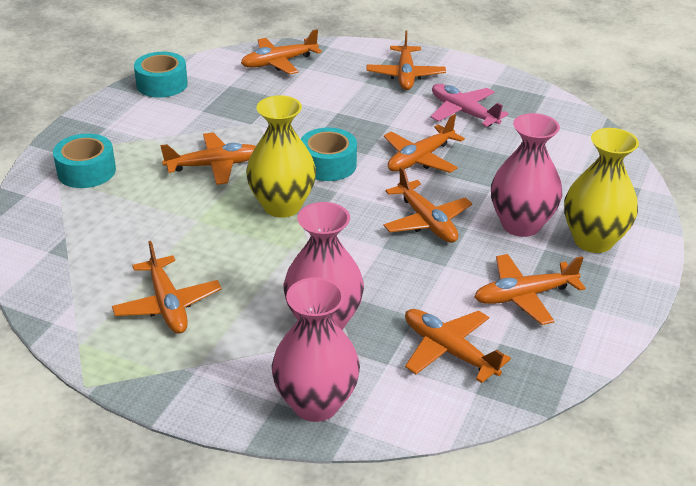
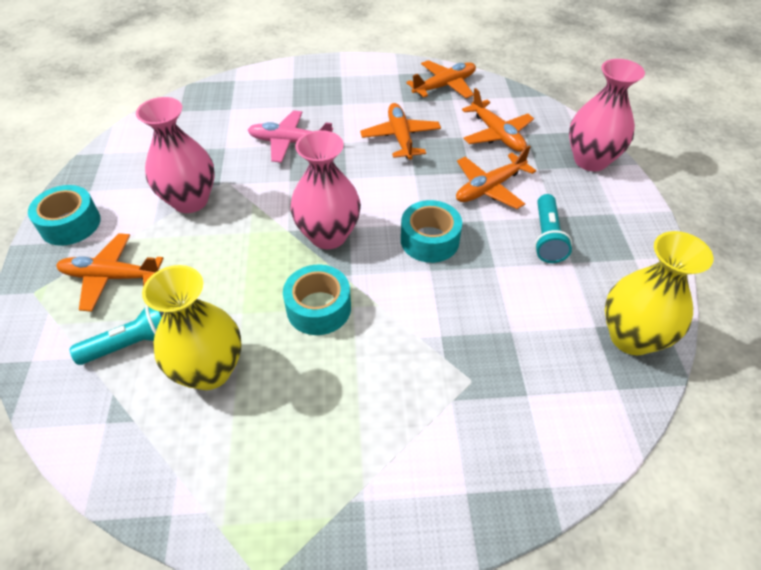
orange plane: 8 -> 5
turquoise flashlight: 0 -> 2

